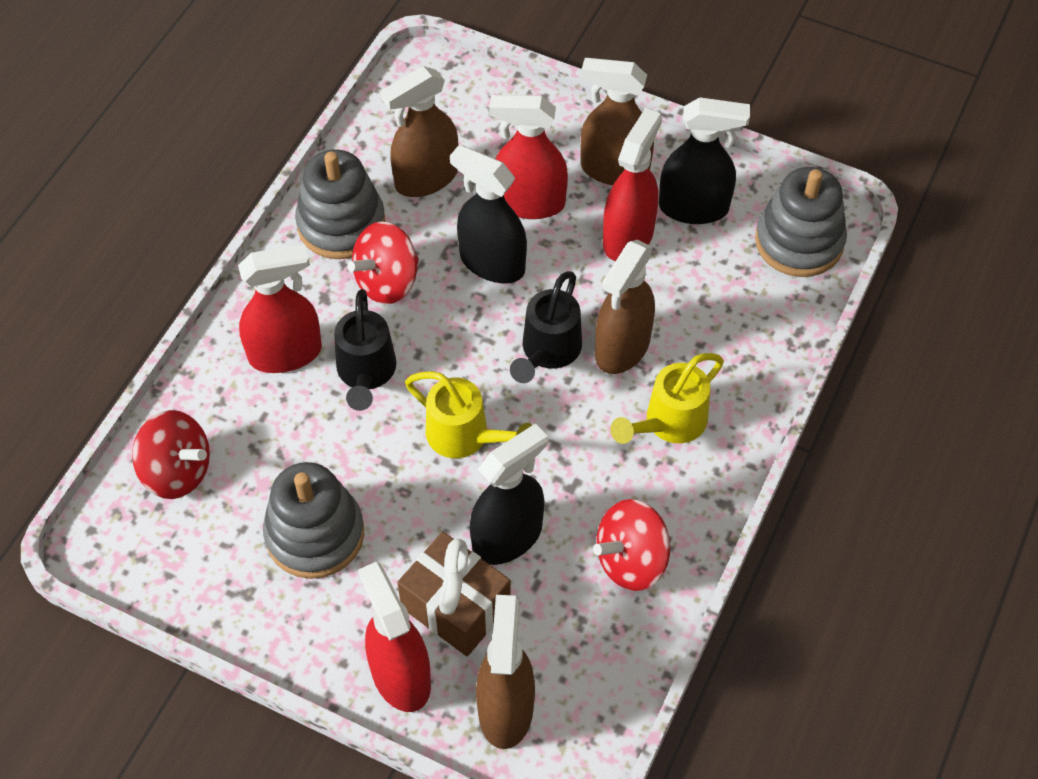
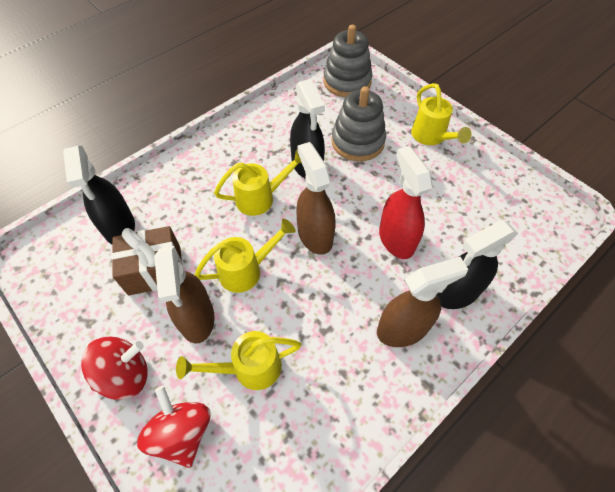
black watering can: 2 -> 0
brown spray bottle: 4 -> 3
grey stacking toy: 3 -> 2
red spinning top: 3 -> 2
red spray bottle: 4 -> 1
yellow watering can: 2 -> 4

